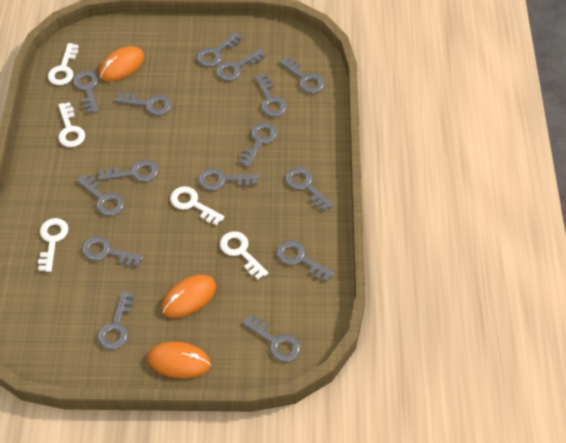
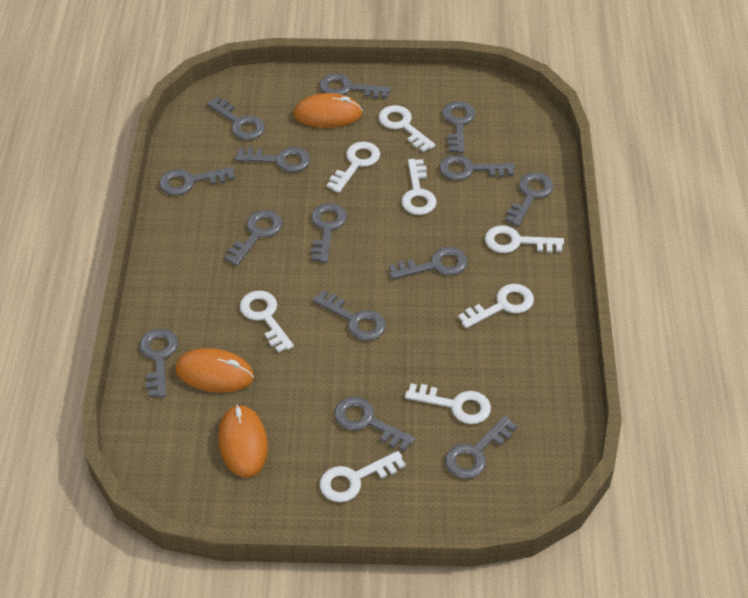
grey key: 15 -> 14
white key: 5 -> 8

